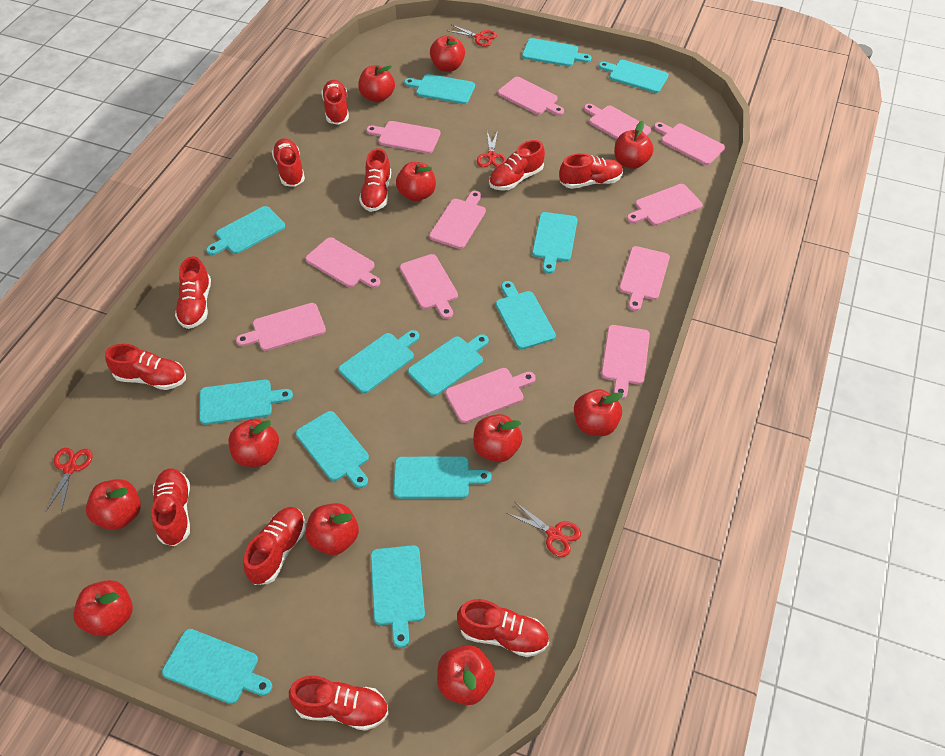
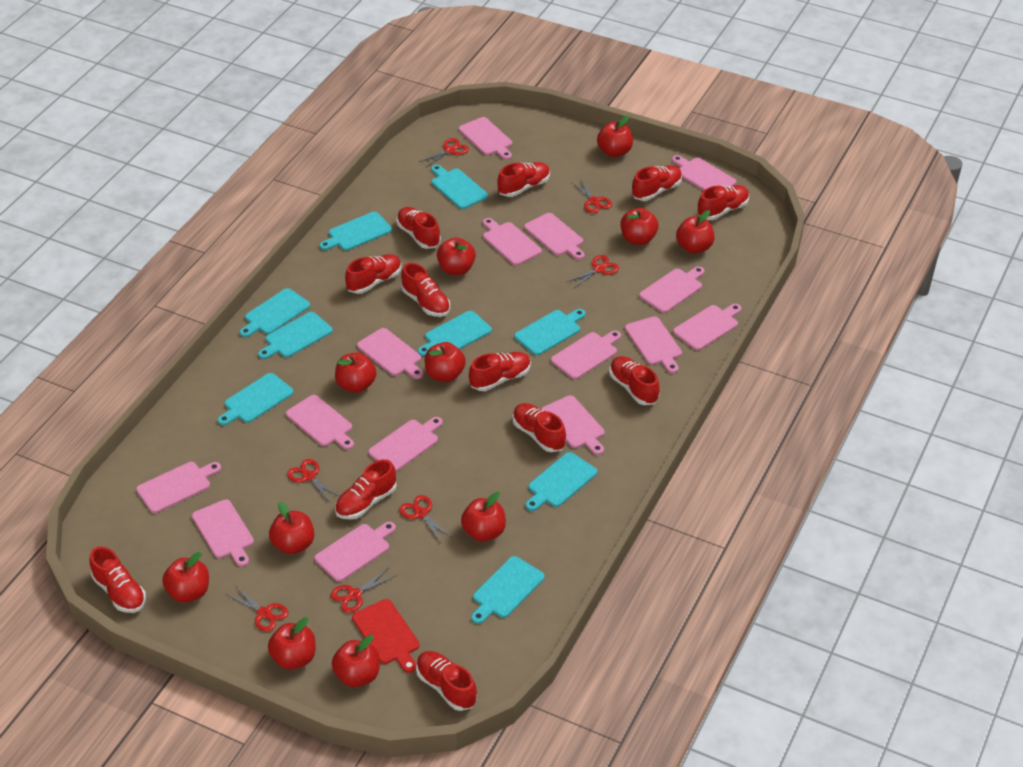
pink cutting board: 12 -> 15
red cutting board: 0 -> 1
red scissors: 4 -> 7
red shoe: 11 -> 12
turquoise cutting board: 13 -> 9

